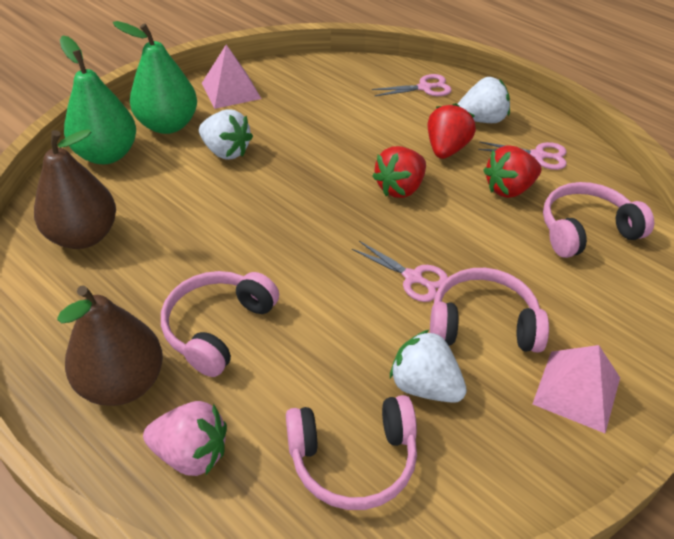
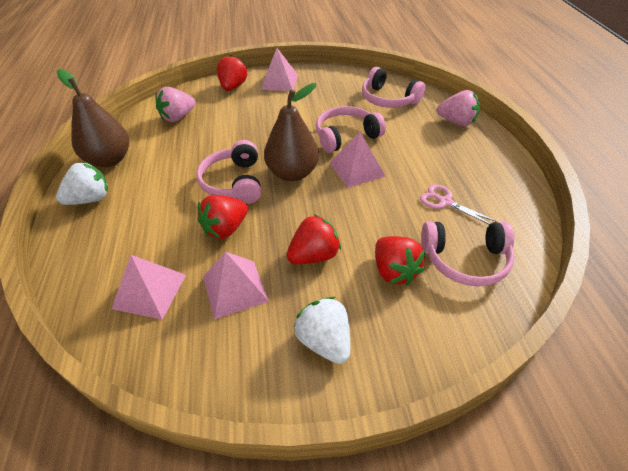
green pear: 2 -> 0
pink pyramid: 2 -> 4
pink scissors: 3 -> 1
pink strawberry: 1 -> 2
red strawberry: 3 -> 4
white strawberry: 3 -> 2

